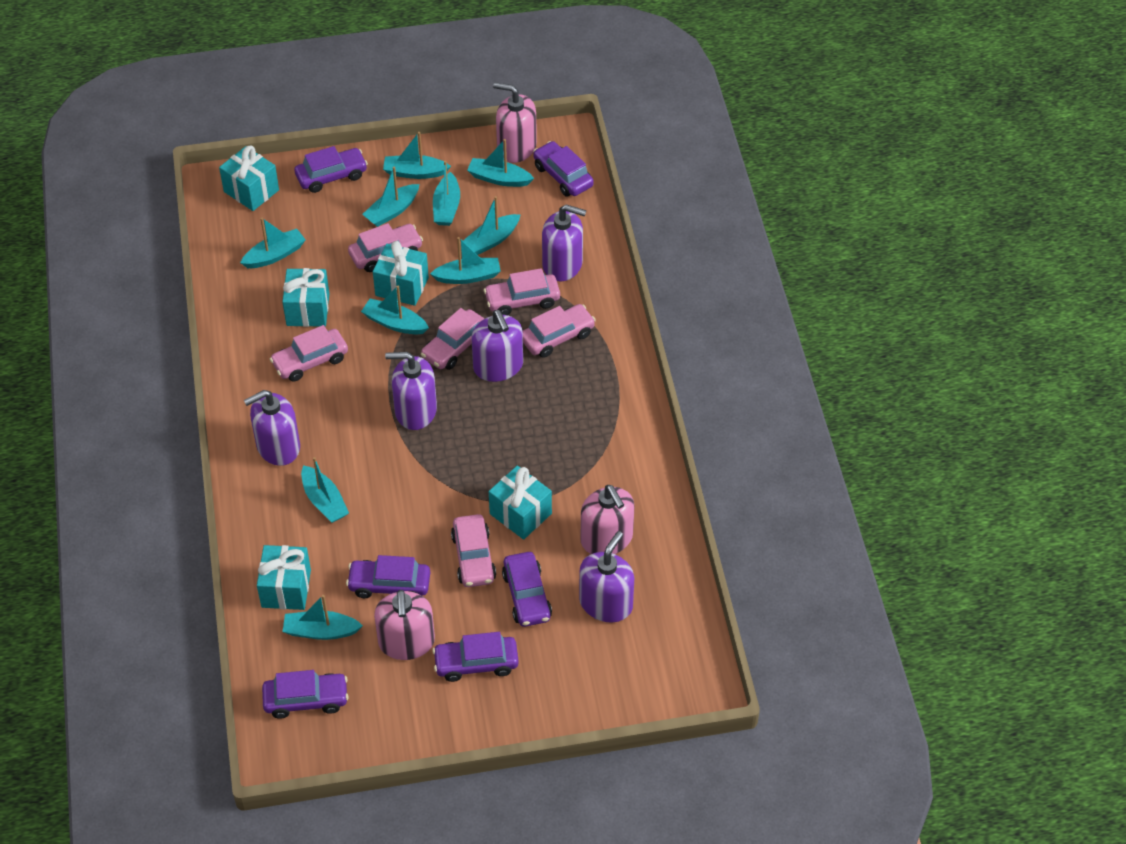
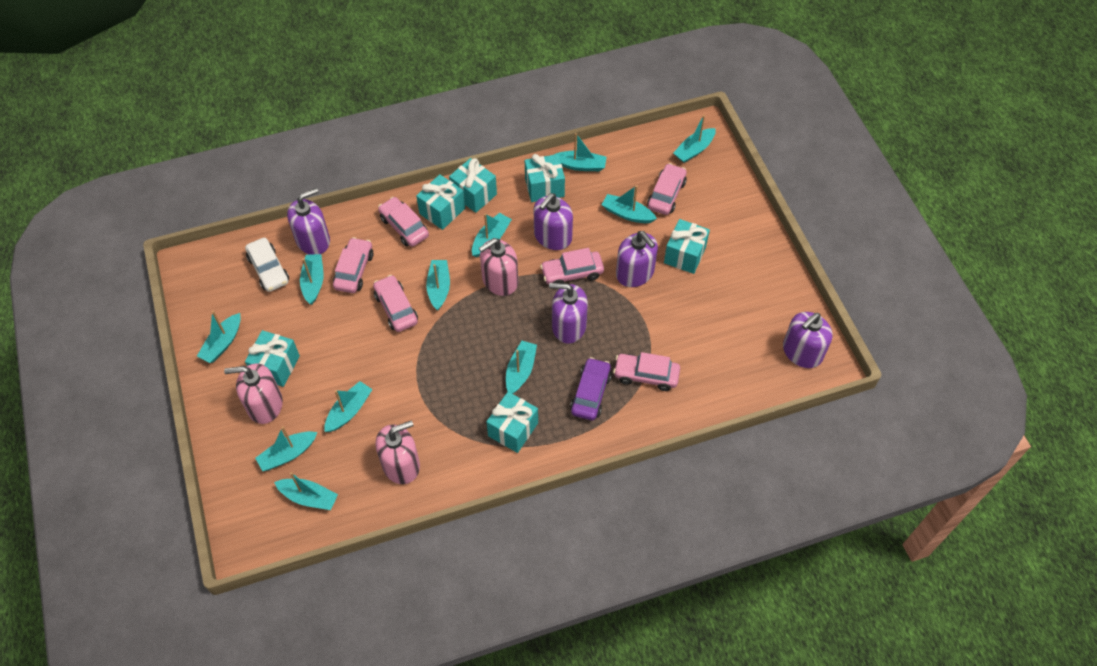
purple car: 6 -> 1
turquoise boat: 10 -> 11
turquoise gift: 5 -> 6
white car: 0 -> 1

